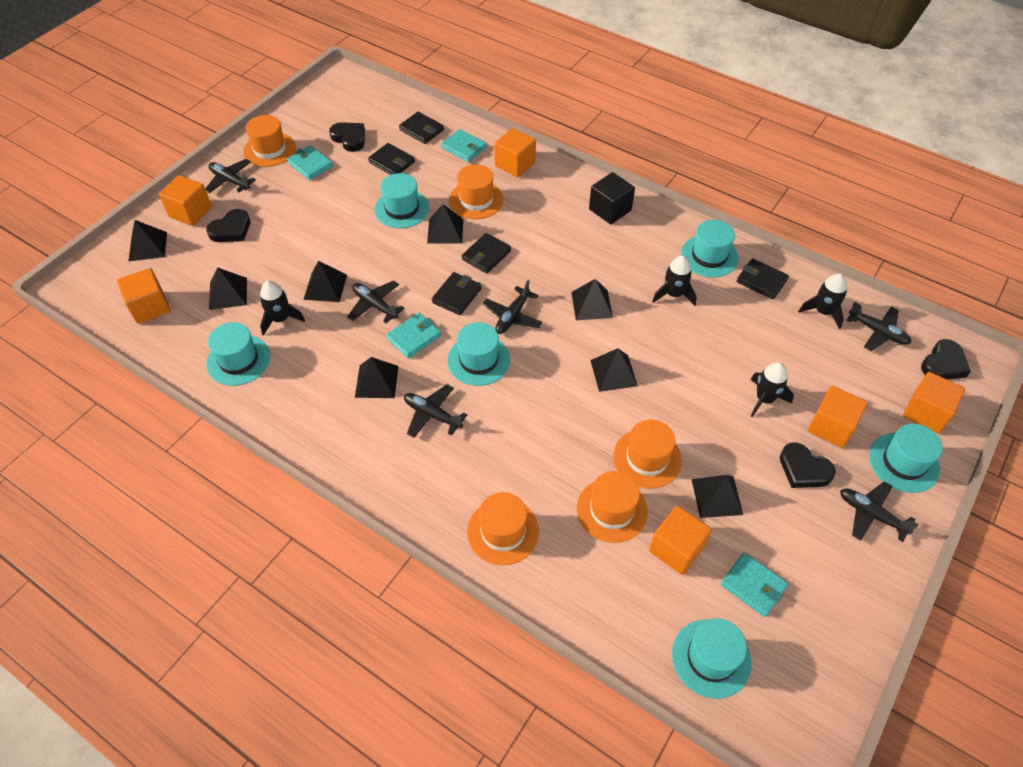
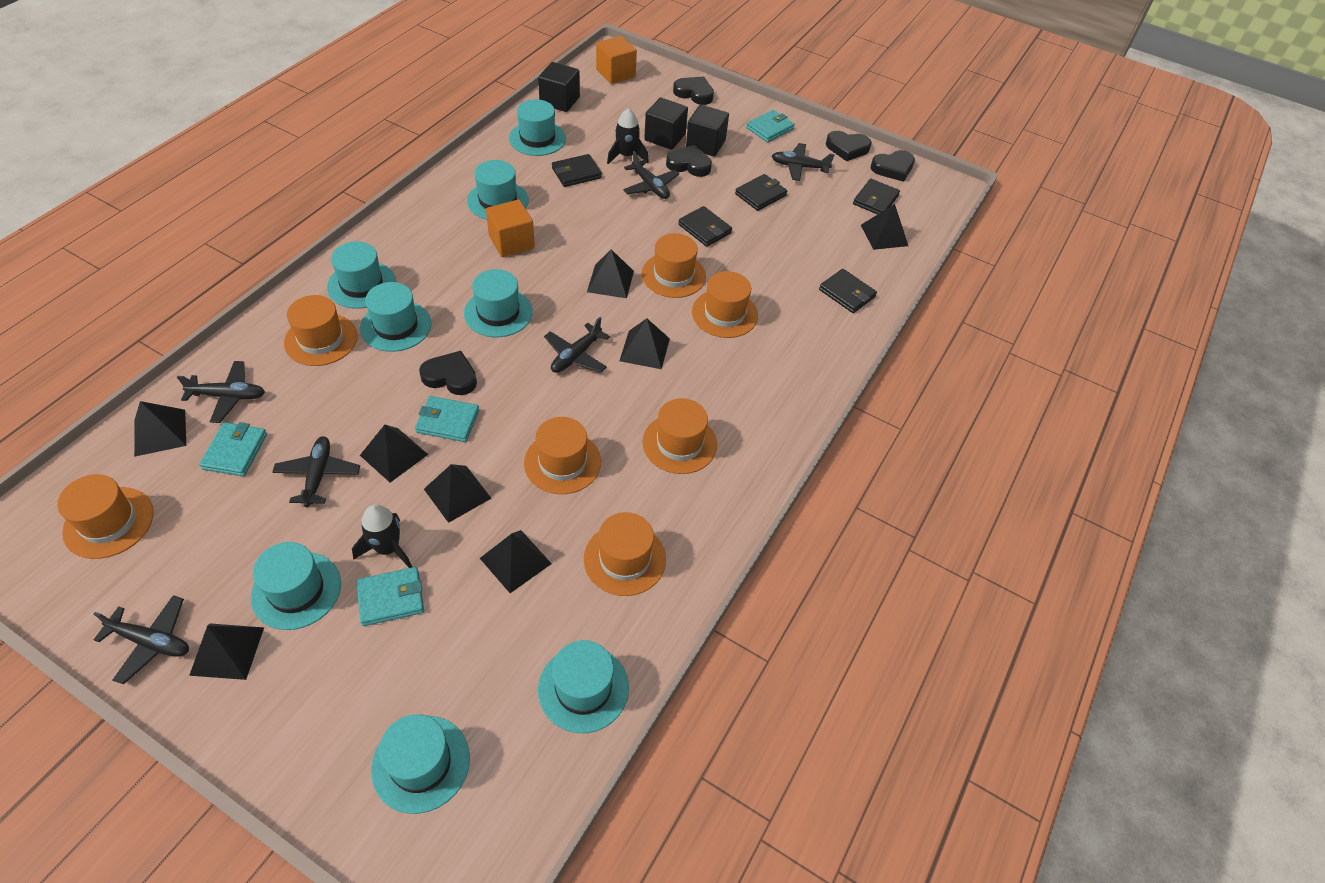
black cube: 1 -> 3
black heart: 4 -> 5
black rocket: 4 -> 2
orange cube: 6 -> 2
orange hat: 5 -> 7
turquoise hat: 6 -> 8

